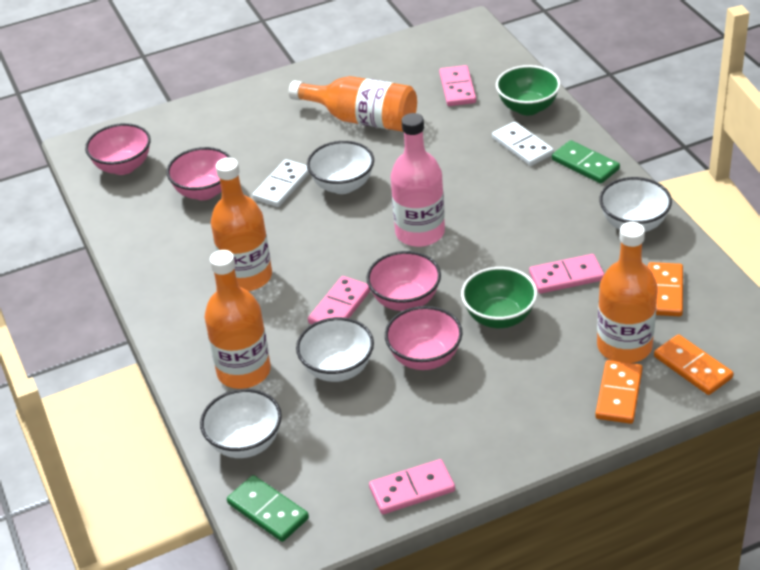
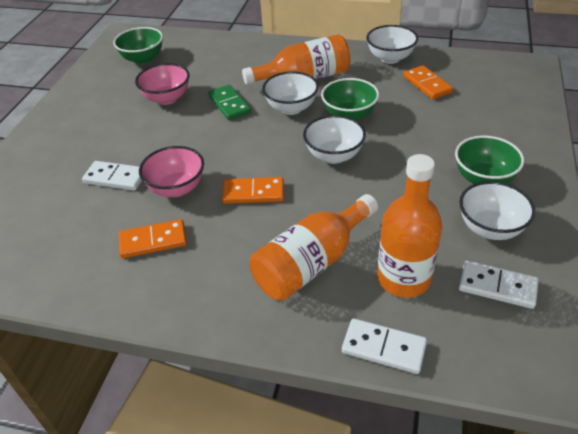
green bowl: 2 -> 3
green domino: 2 -> 1
orange bottle: 4 -> 3
pink bottle: 1 -> 0
pink bowl: 4 -> 2
pink domino: 4 -> 0
white domino: 2 -> 3

